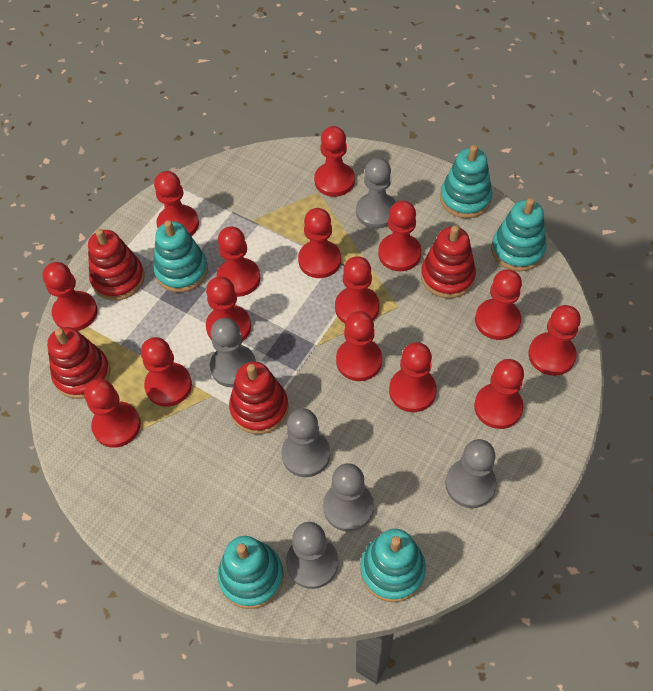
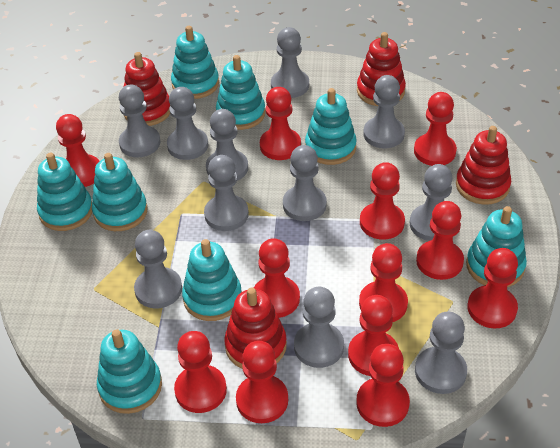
grey pawn: 6 -> 11
red pawn: 15 -> 12
turquoise stacking toy: 5 -> 8

